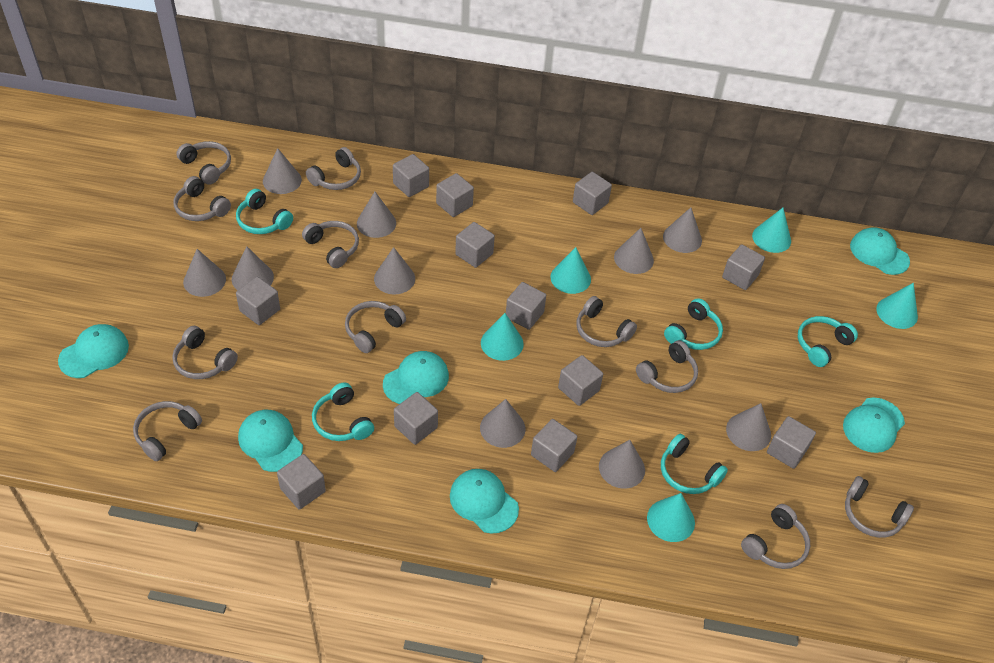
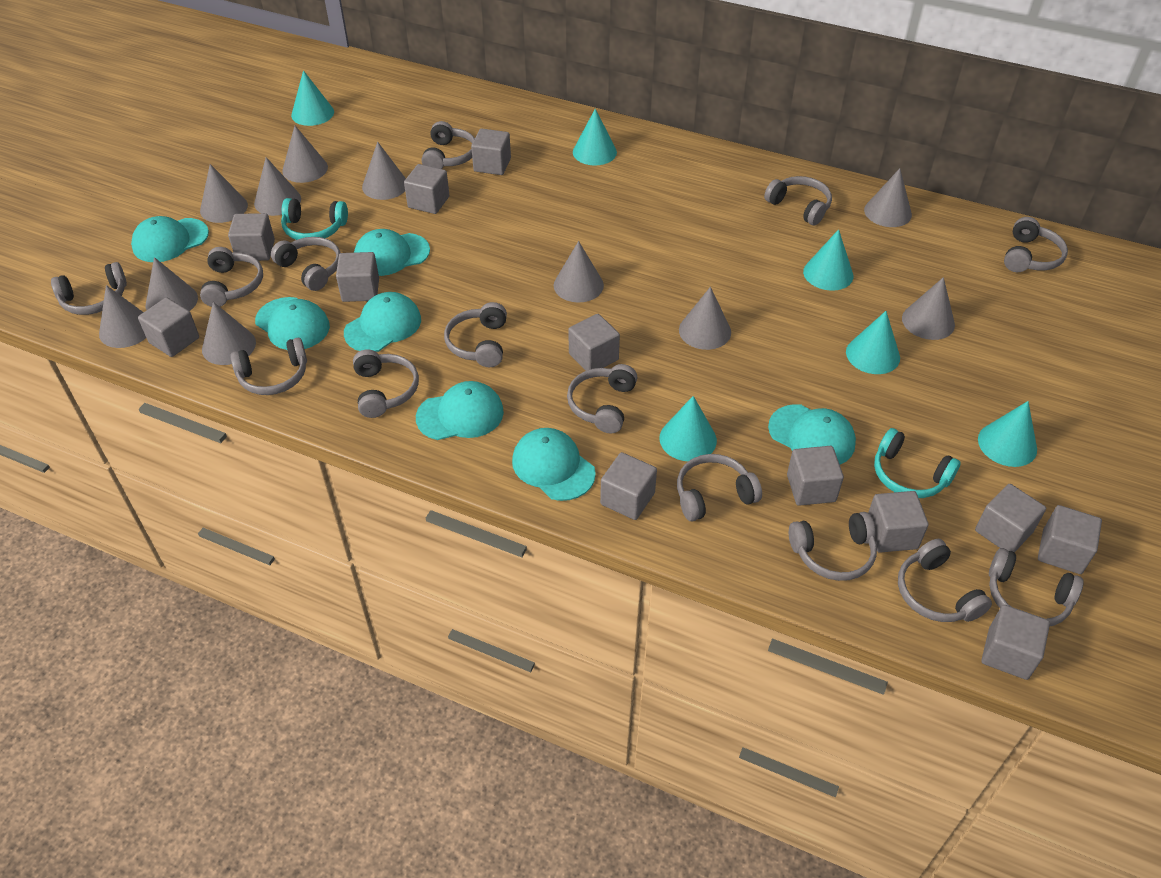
grey cone: 10 -> 11
grey headphones: 11 -> 14
turquoise cap: 6 -> 7
turquoise cone: 5 -> 6
turquoise headphones: 5 -> 2

